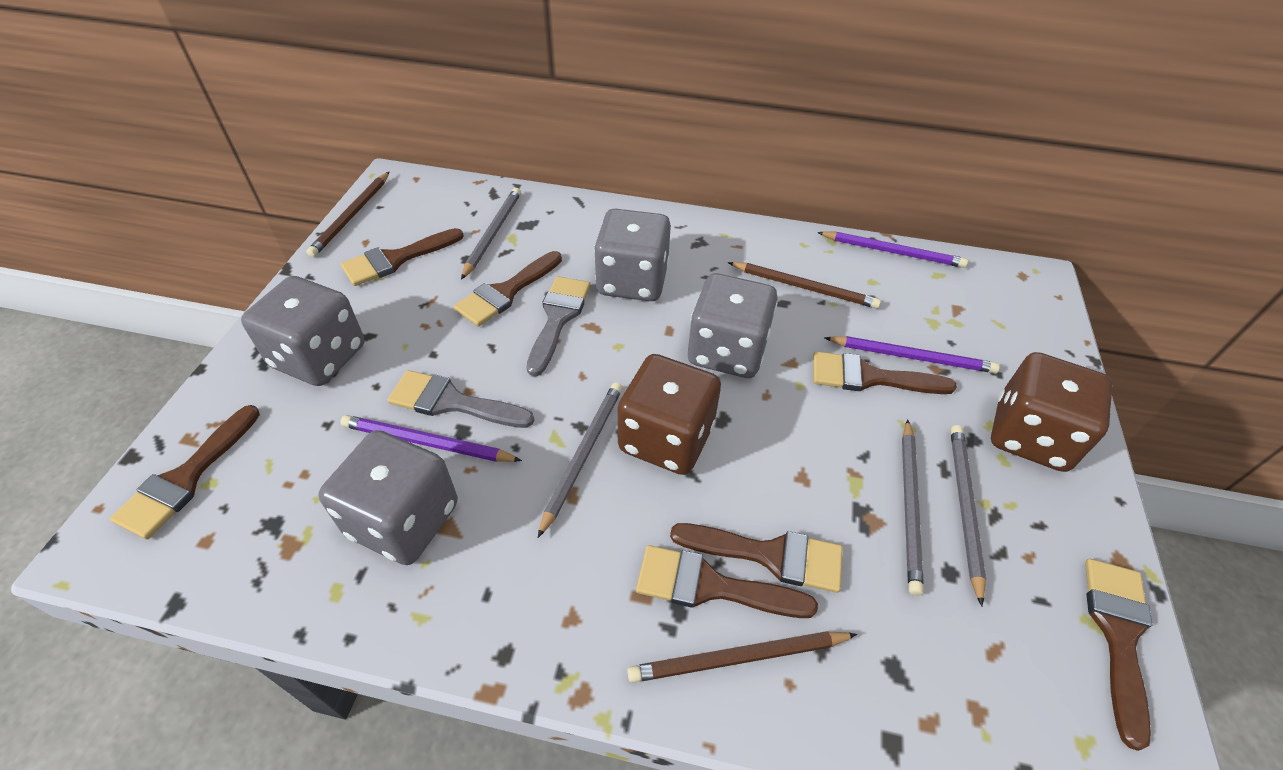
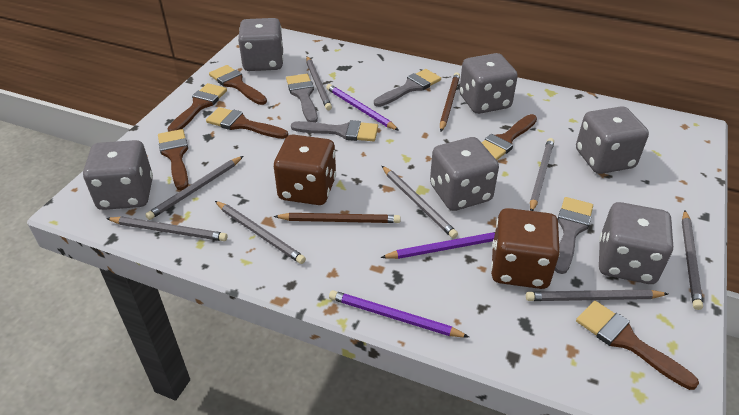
brown brush: 7 -> 6
brown pencil: 3 -> 2
grey brush: 2 -> 4
grey dice: 4 -> 6
grey pencil: 4 -> 8

